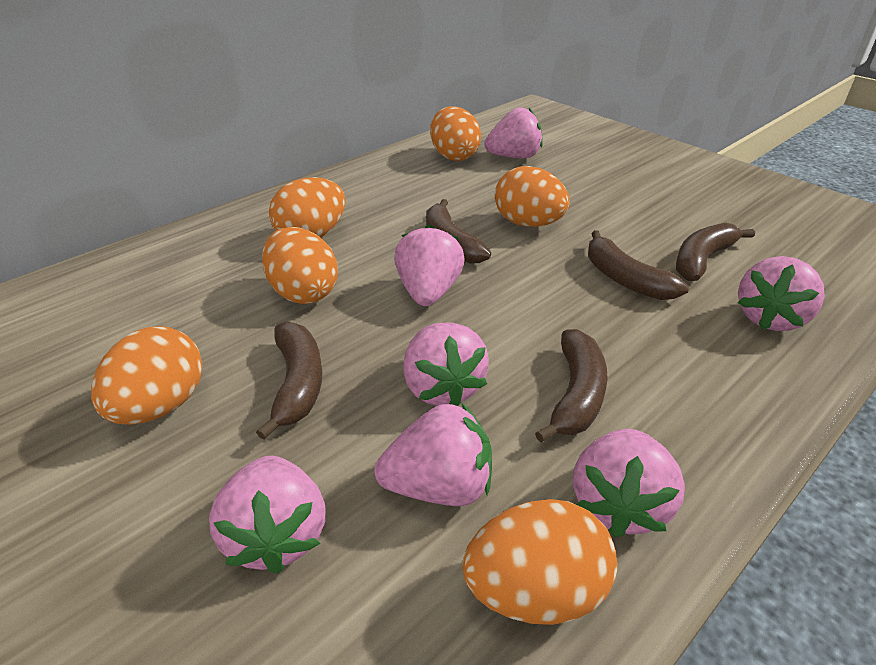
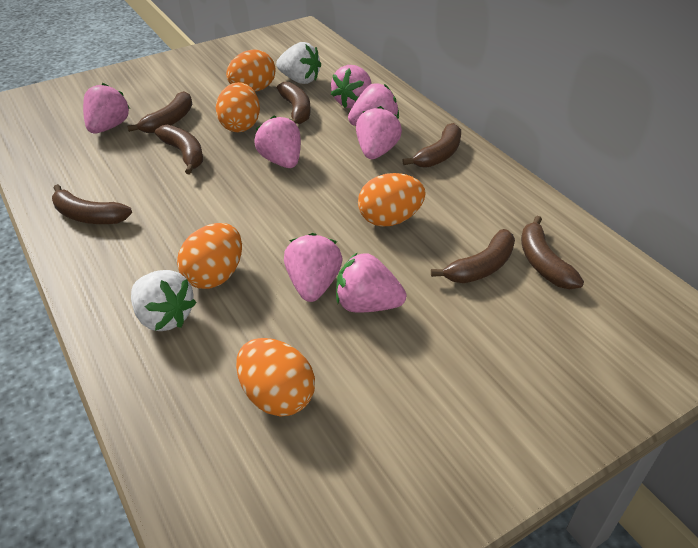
brown banana: 5 -> 7
orange egg: 6 -> 5
white strawberry: 0 -> 2

